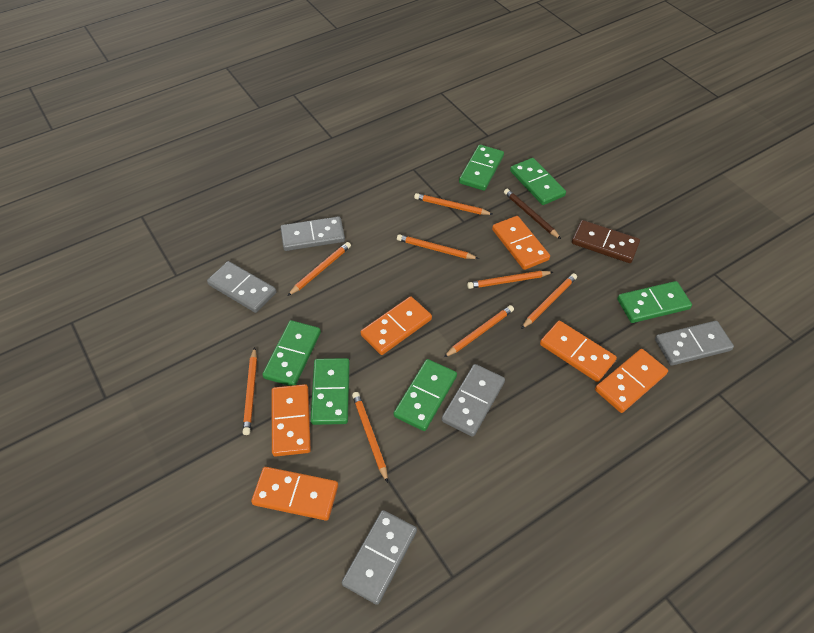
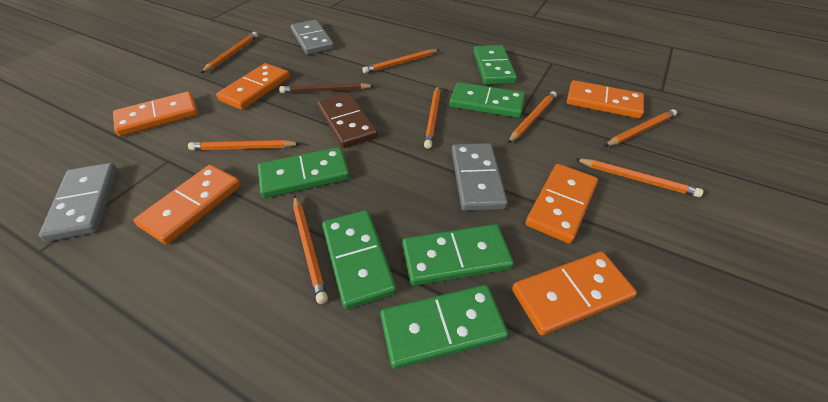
grey domino: 5 -> 3

